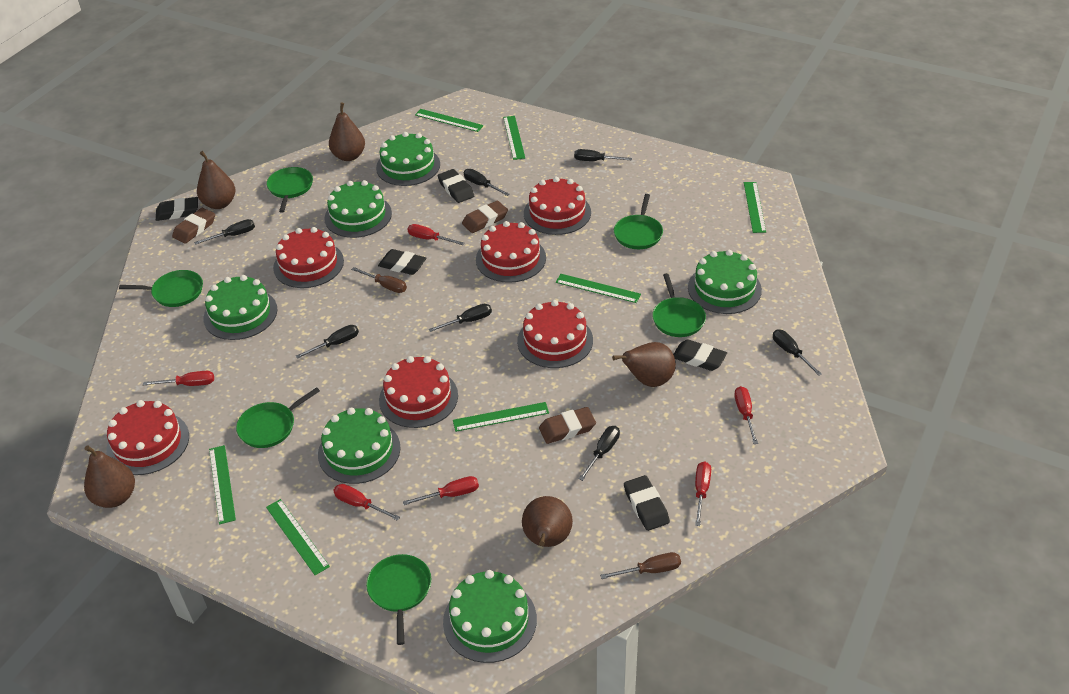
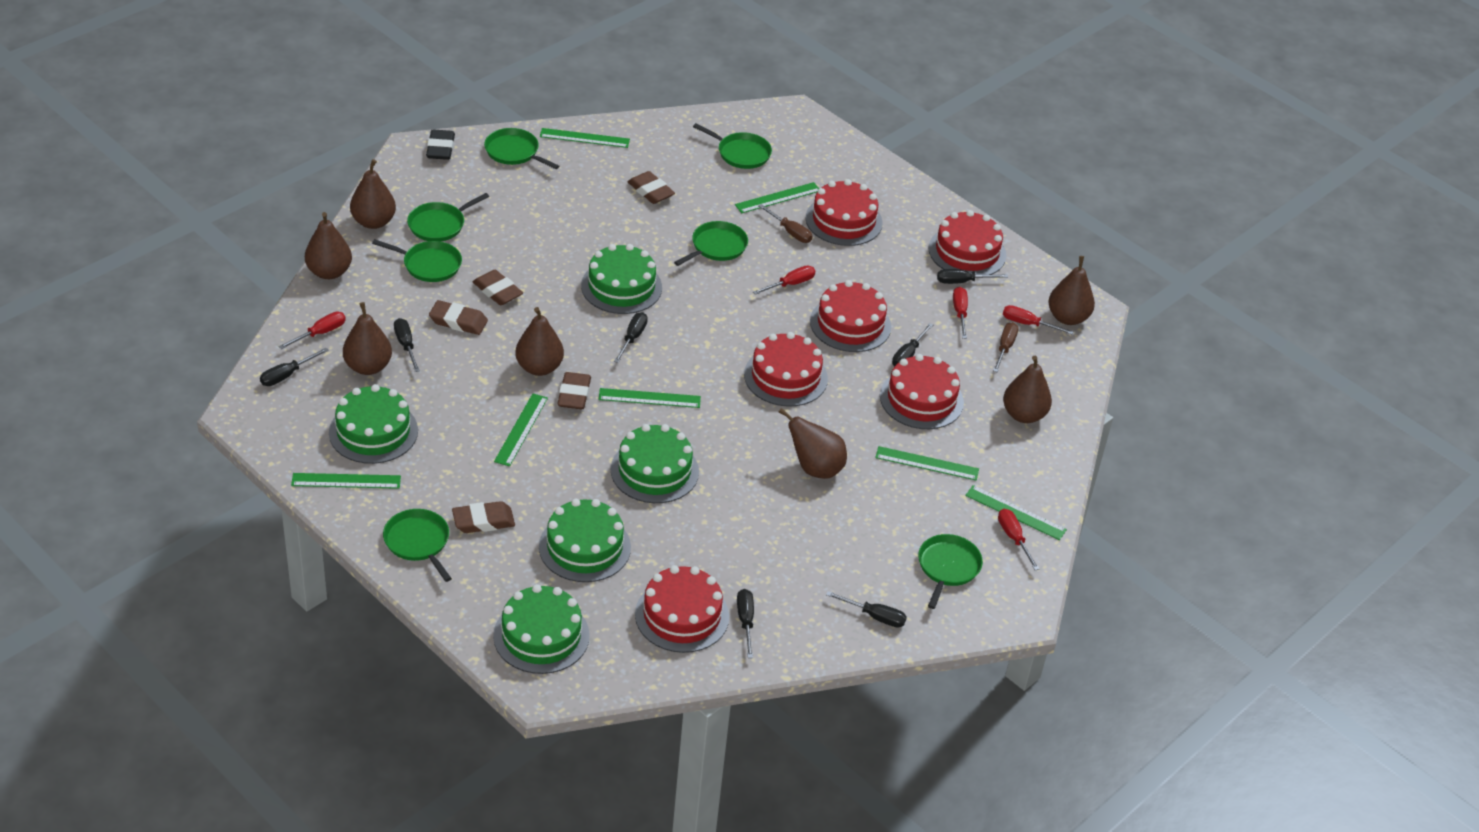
black eraser: 5 -> 1
brown eraser: 3 -> 5
brown pear: 5 -> 7
green cake: 6 -> 5
green pan: 6 -> 7
red screwdriver: 6 -> 5

